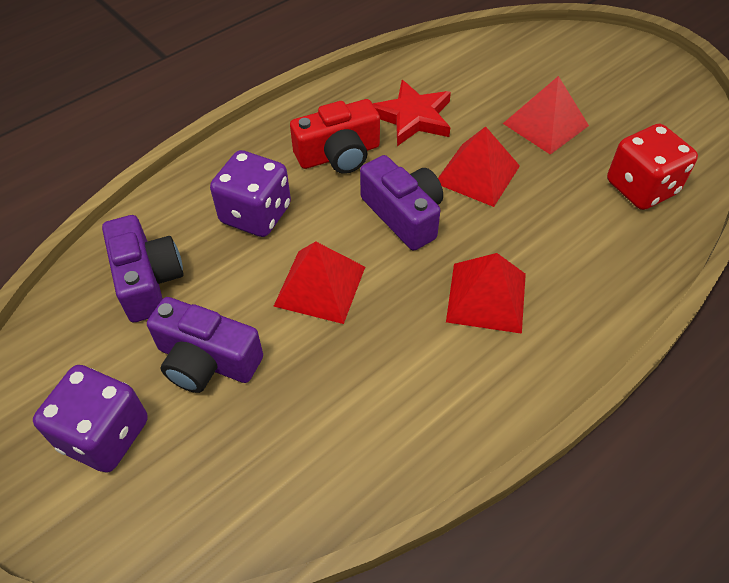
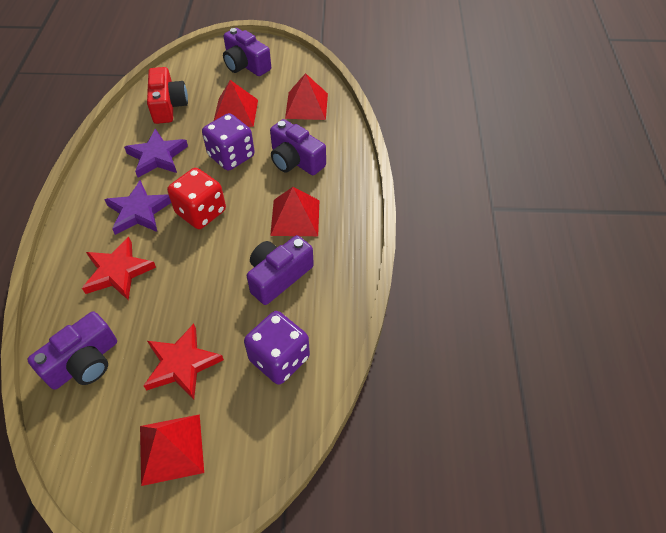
purple camera: 3 -> 4
purple star: 0 -> 2
red star: 1 -> 2

